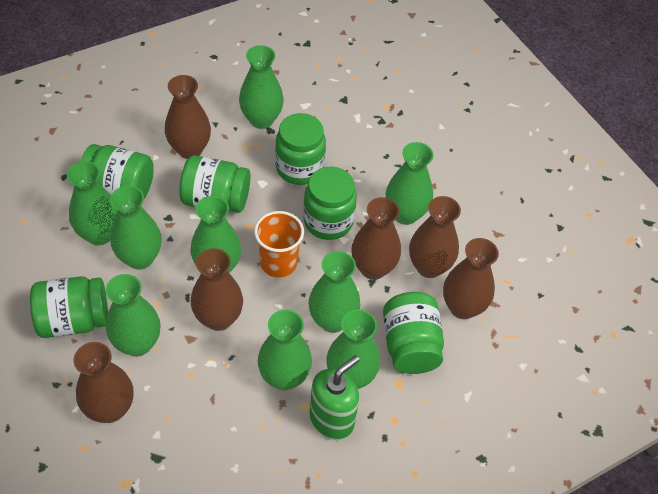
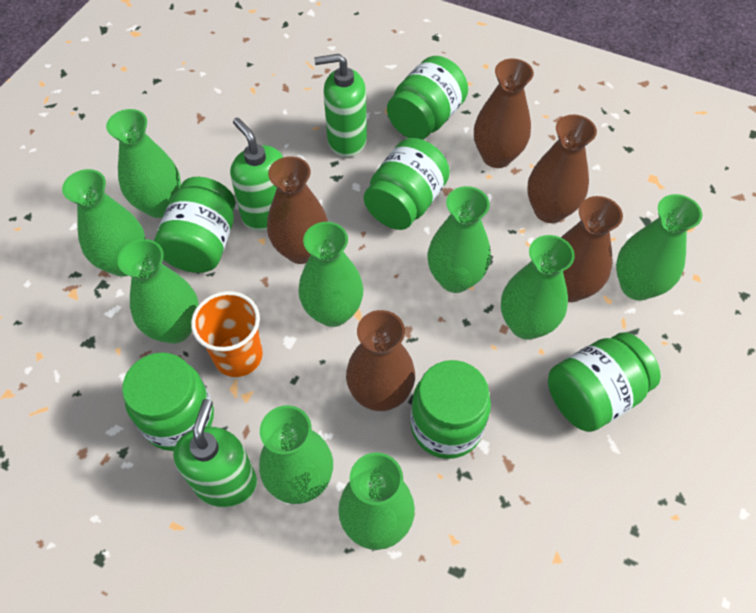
brown vase: 6 -> 5
green soap dispenser: 1 -> 3

